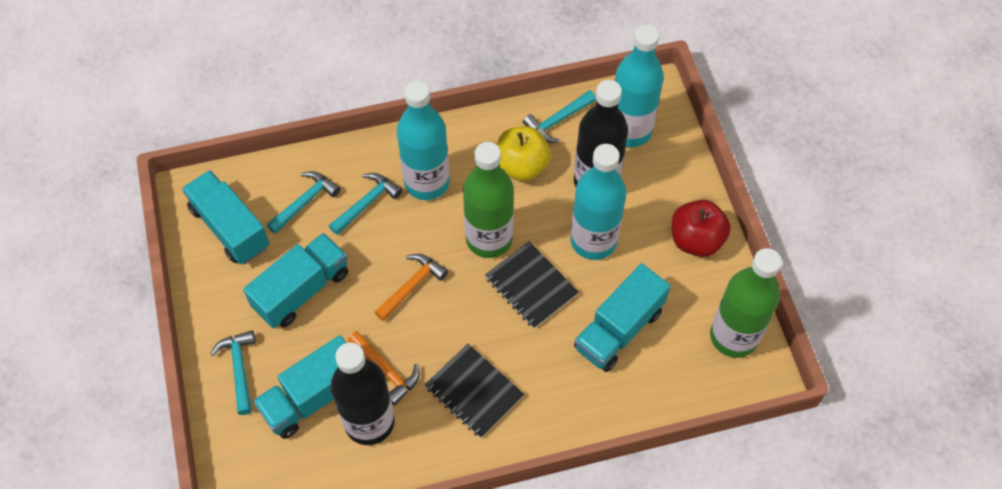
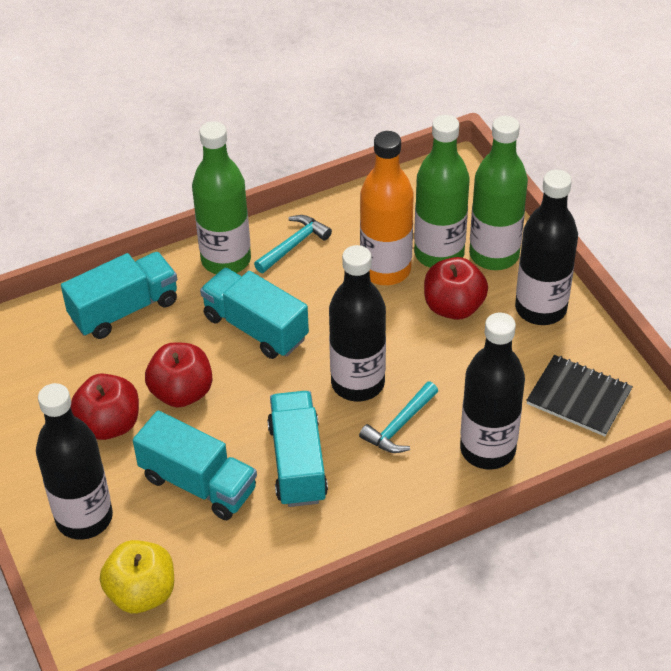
black bottle: 2 -> 4
black notebook: 2 -> 1
green bottle: 2 -> 3
orange bottle: 0 -> 1
orange hammer: 2 -> 0
red apple: 1 -> 3
turquoise bottle: 3 -> 0
turquoise hammer: 4 -> 2

